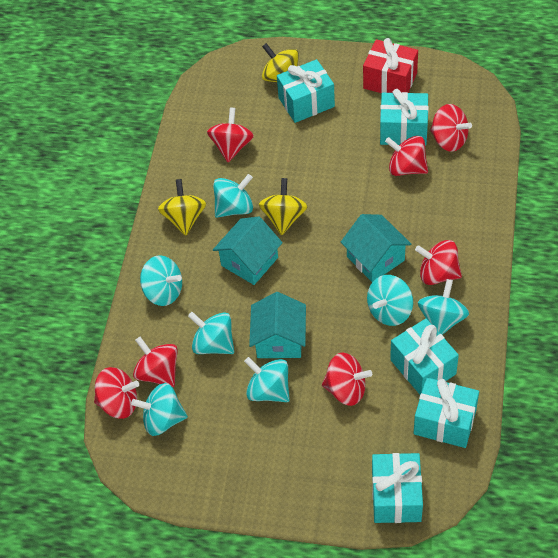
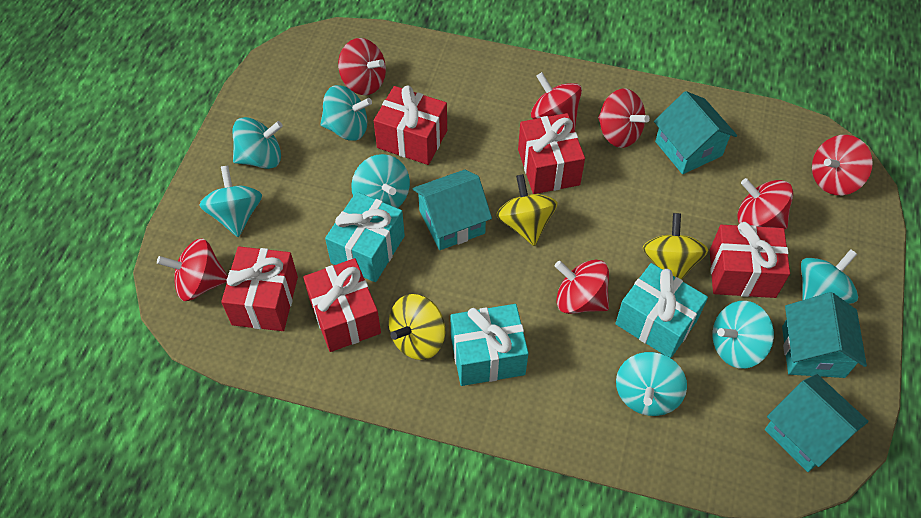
red gift: 1 -> 5
turquoise gift: 5 -> 3
turquoise house: 3 -> 4

